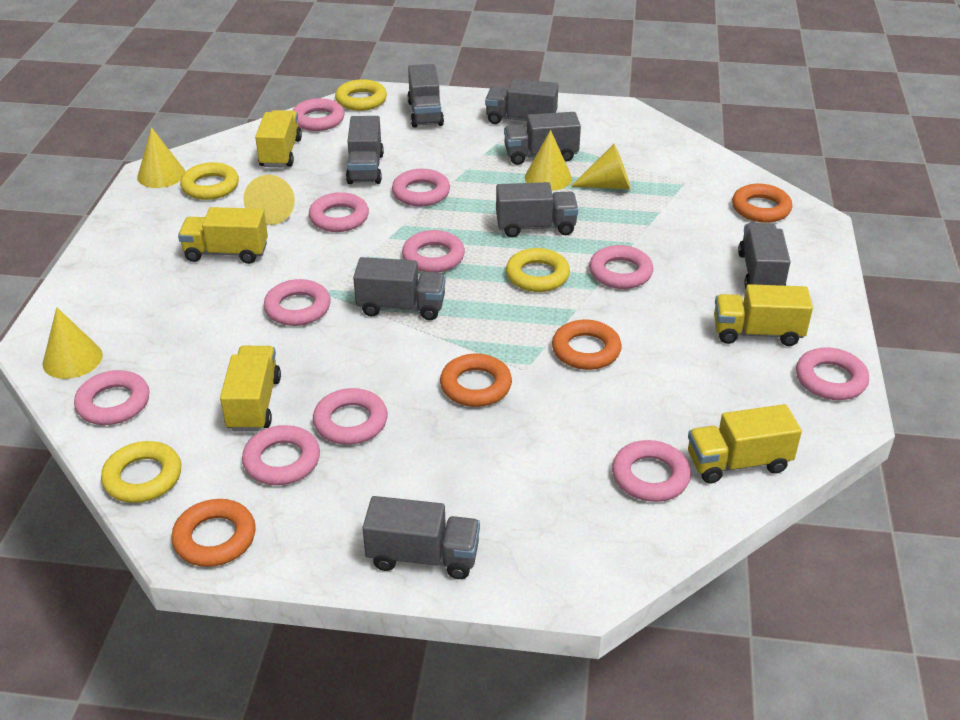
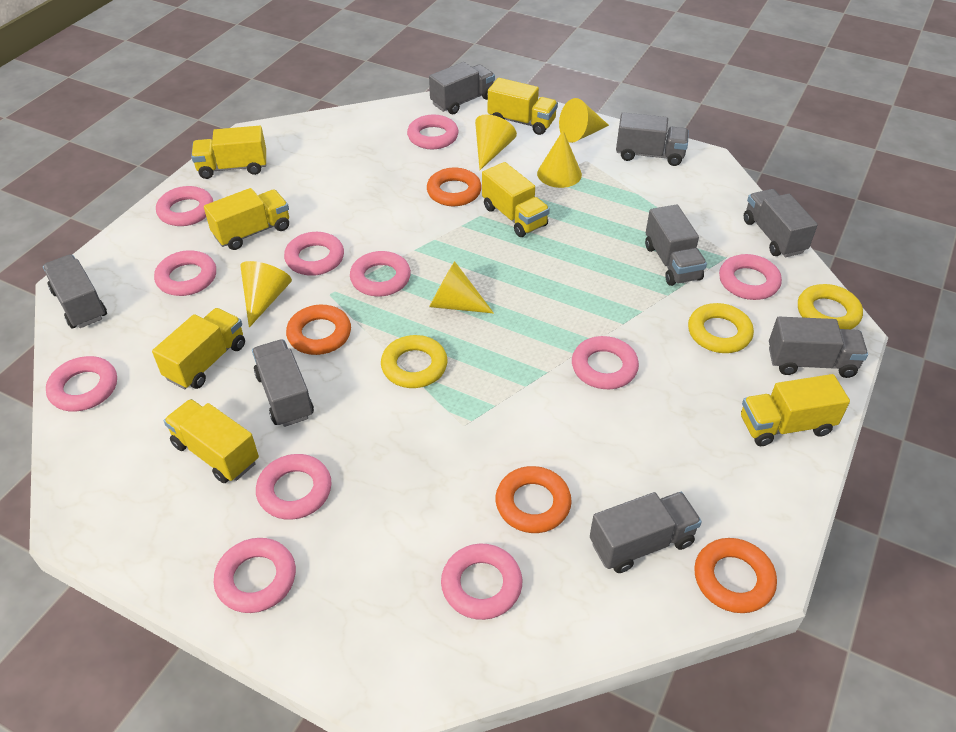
yellow ring: 4 -> 3
yellow truck: 5 -> 7

